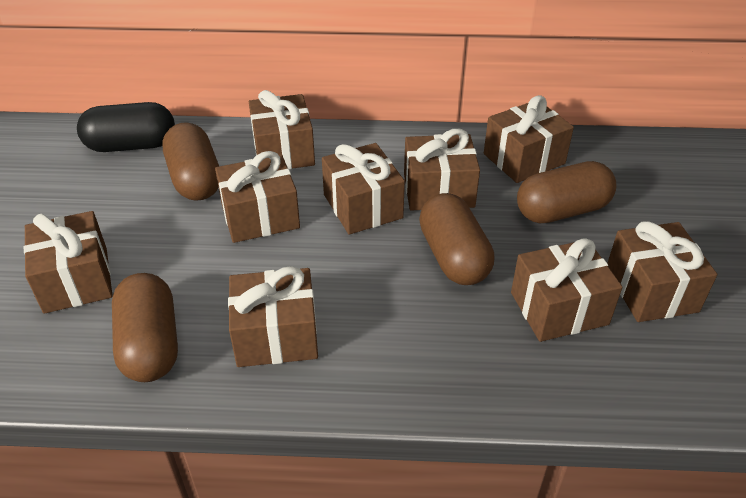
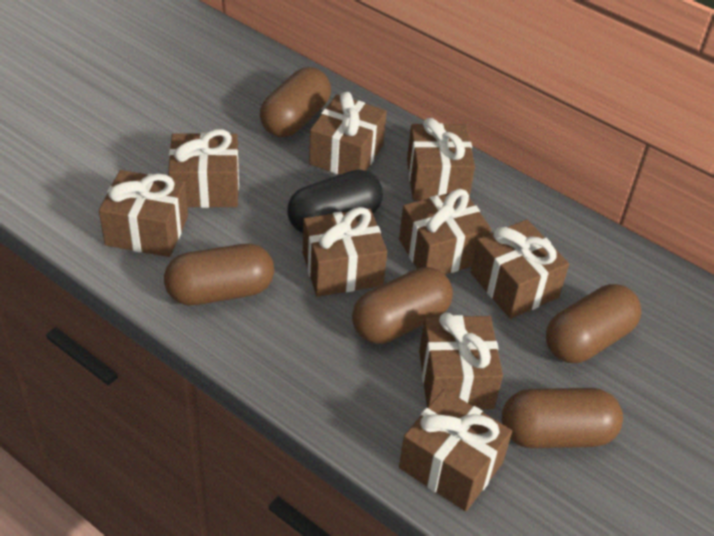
brown capsule: 4 -> 5

